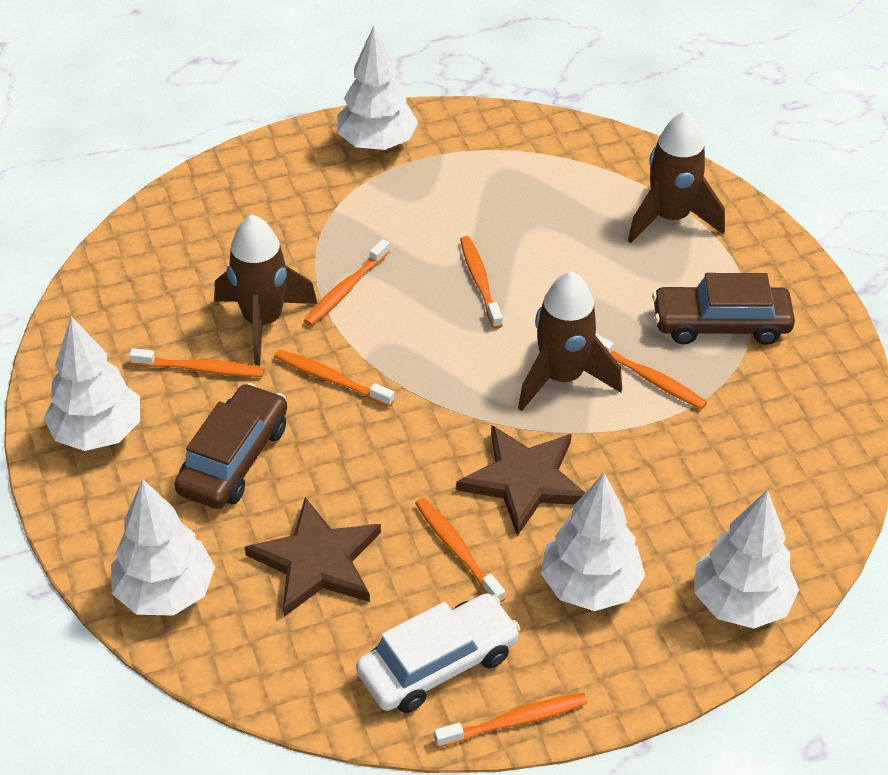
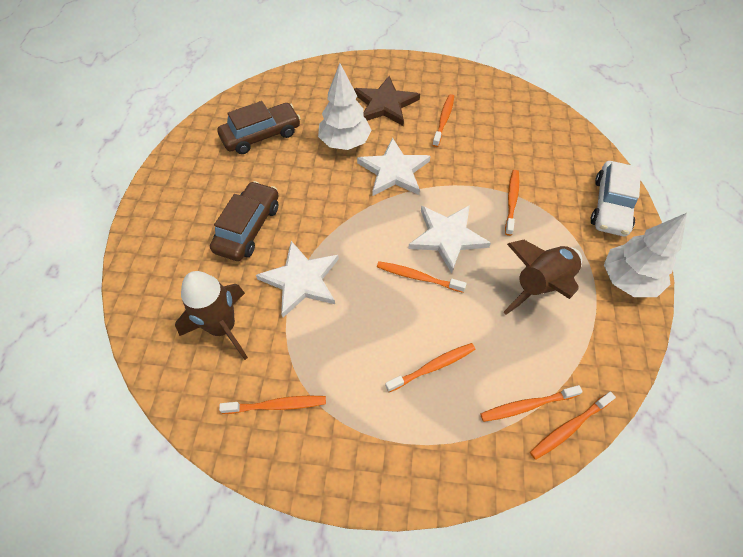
brown rocket: 3 -> 2
brown star: 2 -> 1
white star: 0 -> 3
white tree: 5 -> 2

